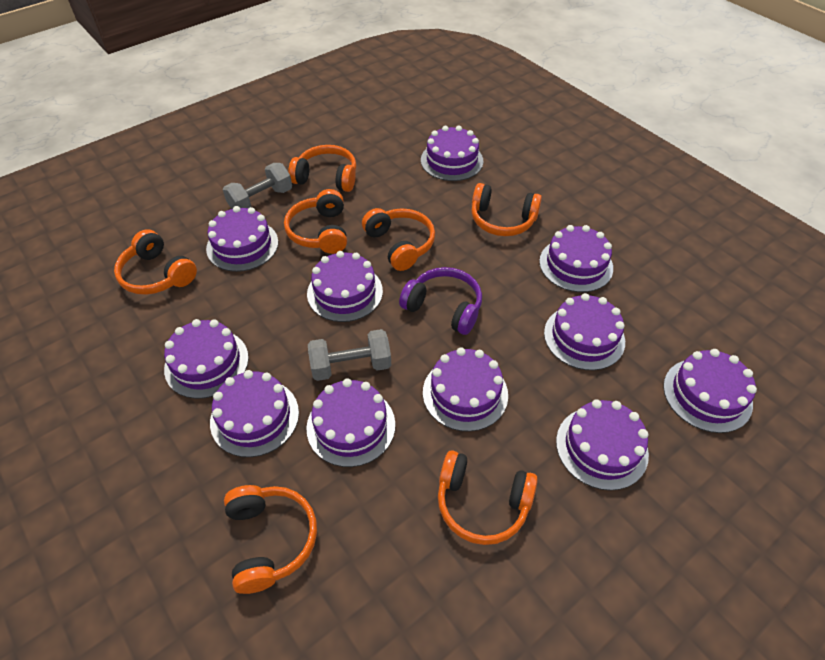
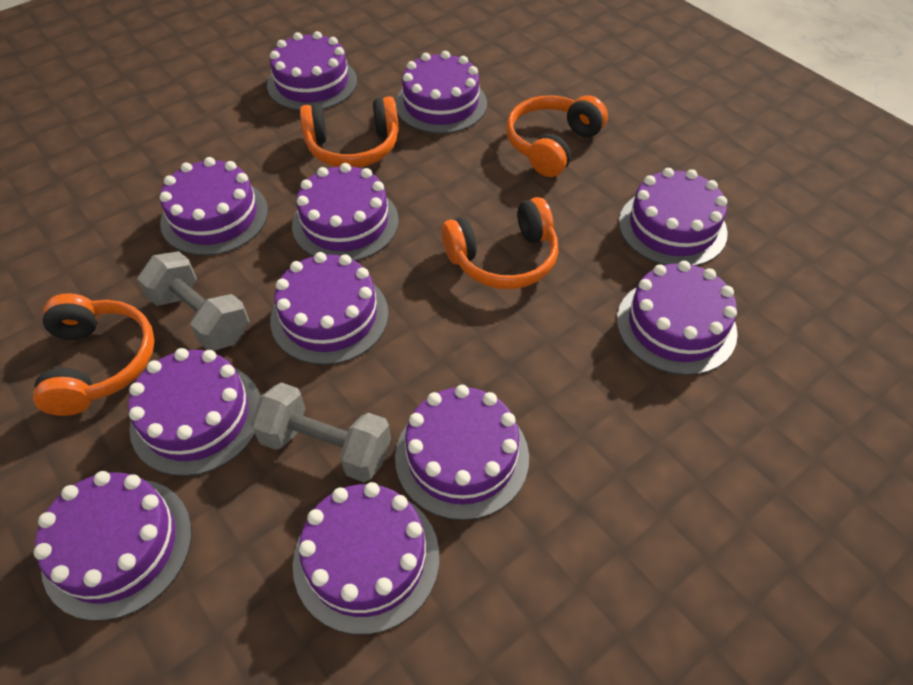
orange headphones: 7 -> 4
purple headphones: 1 -> 0

